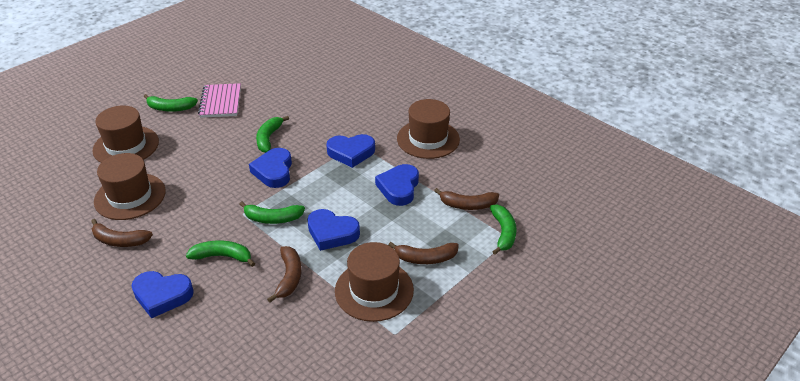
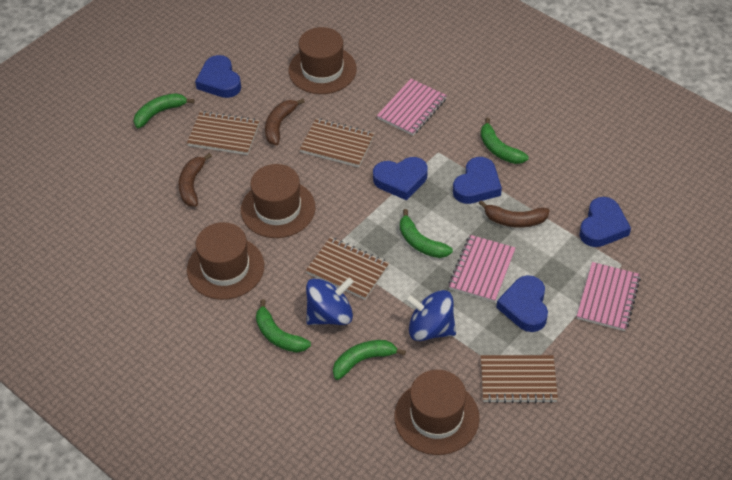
blue spinning top: 0 -> 2
brown banana: 4 -> 3
brown notebook: 0 -> 4
pink notebook: 1 -> 3

